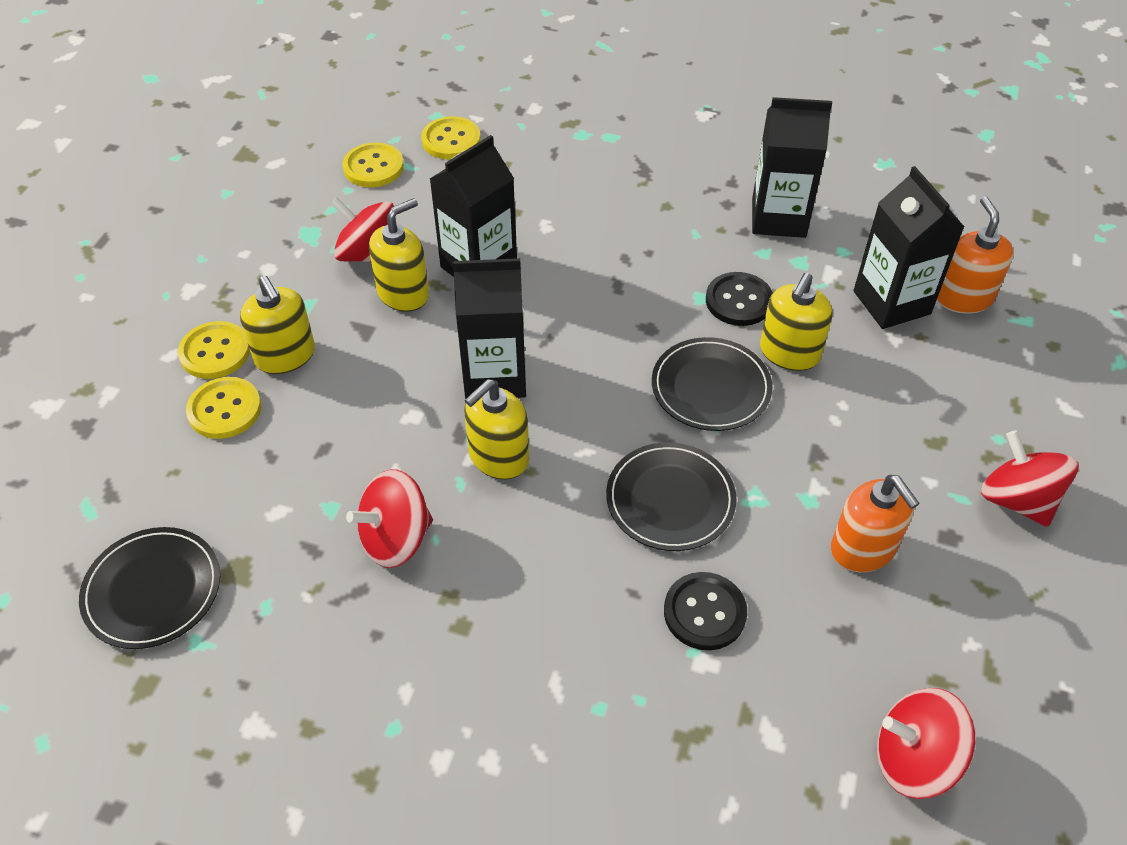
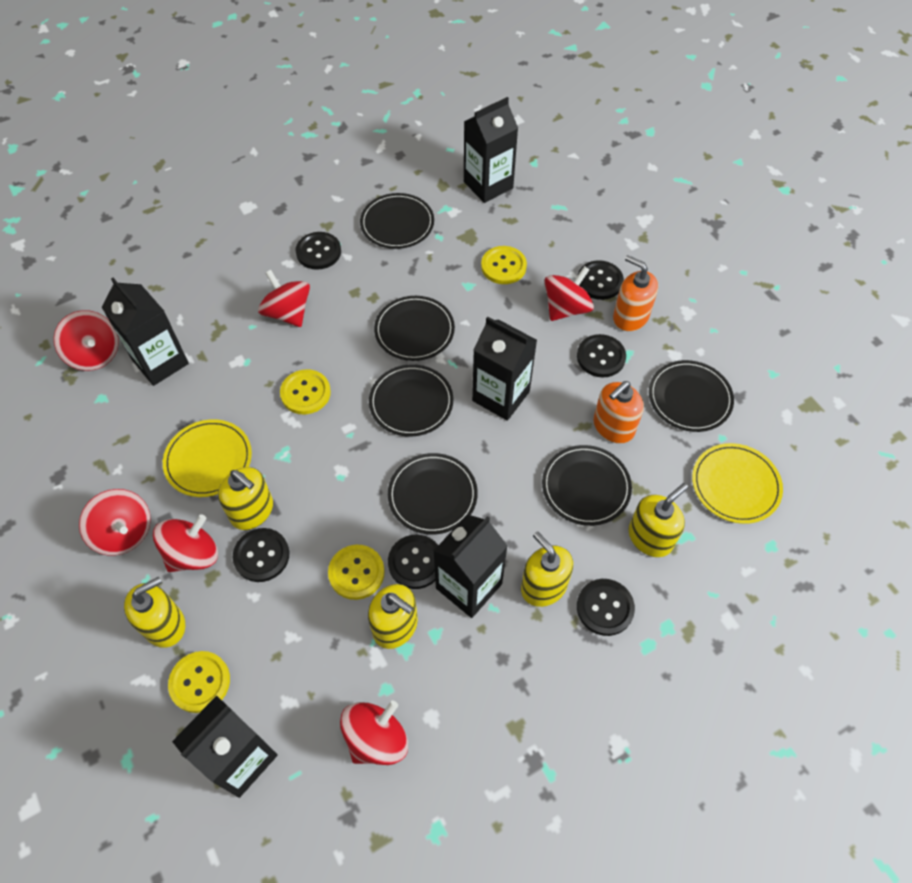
black button: 2 -> 6
black carton: 4 -> 5
black plate: 3 -> 6
red spinning top: 4 -> 6
yellow plate: 0 -> 2
yellow soap dispenser: 4 -> 5

